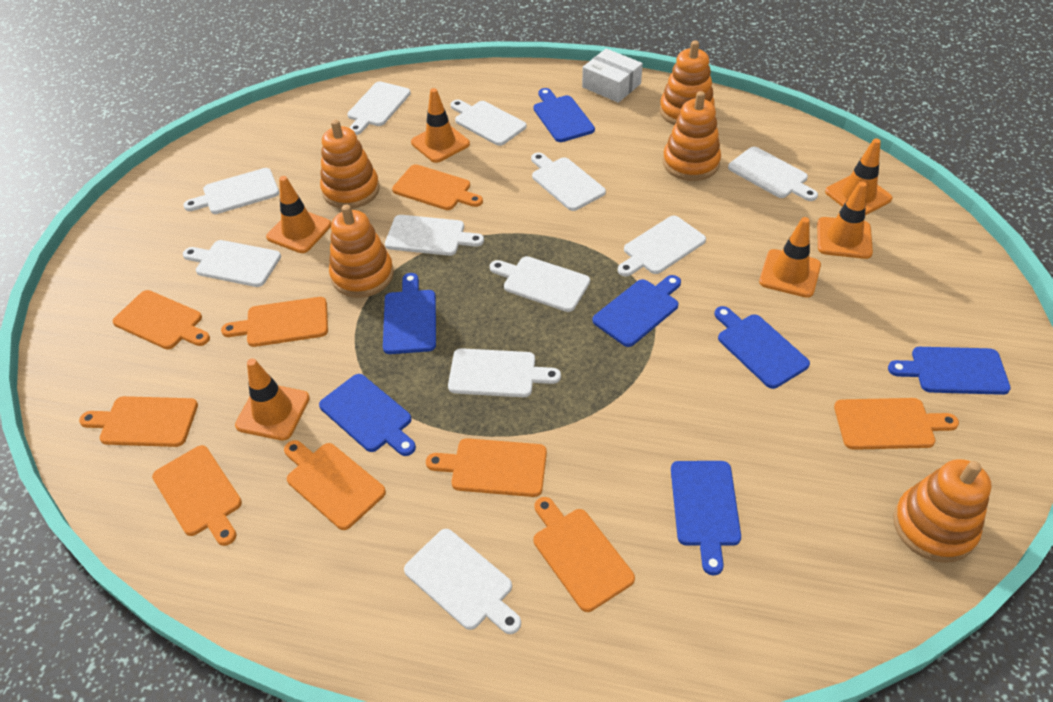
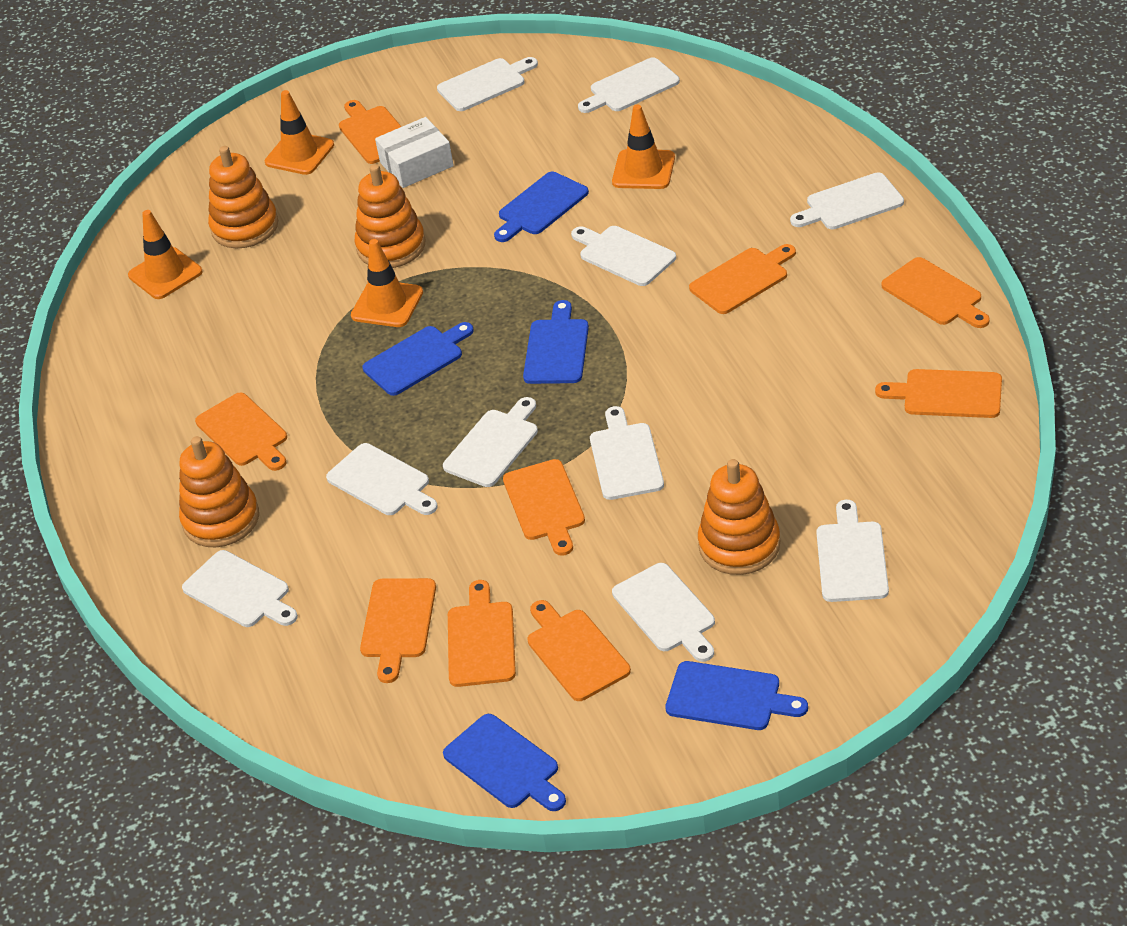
blue cutting board: 7 -> 5
orange stacking toy: 5 -> 4
orange traffic cone: 6 -> 4
white cutting board: 11 -> 10

